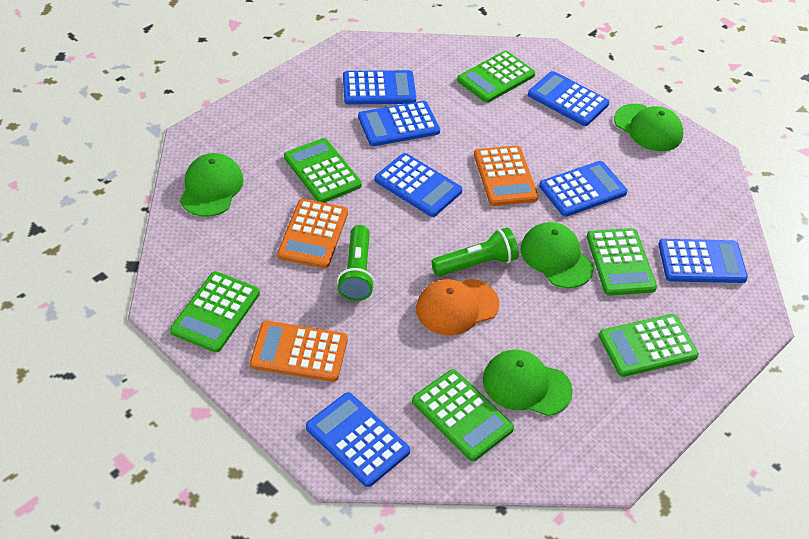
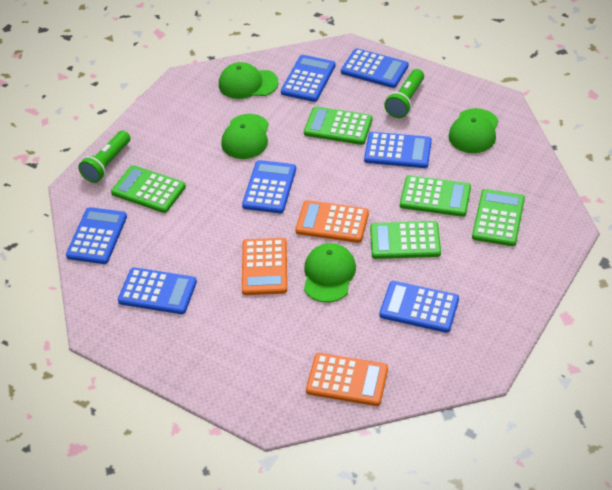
green calculator: 6 -> 5
orange cap: 1 -> 0

